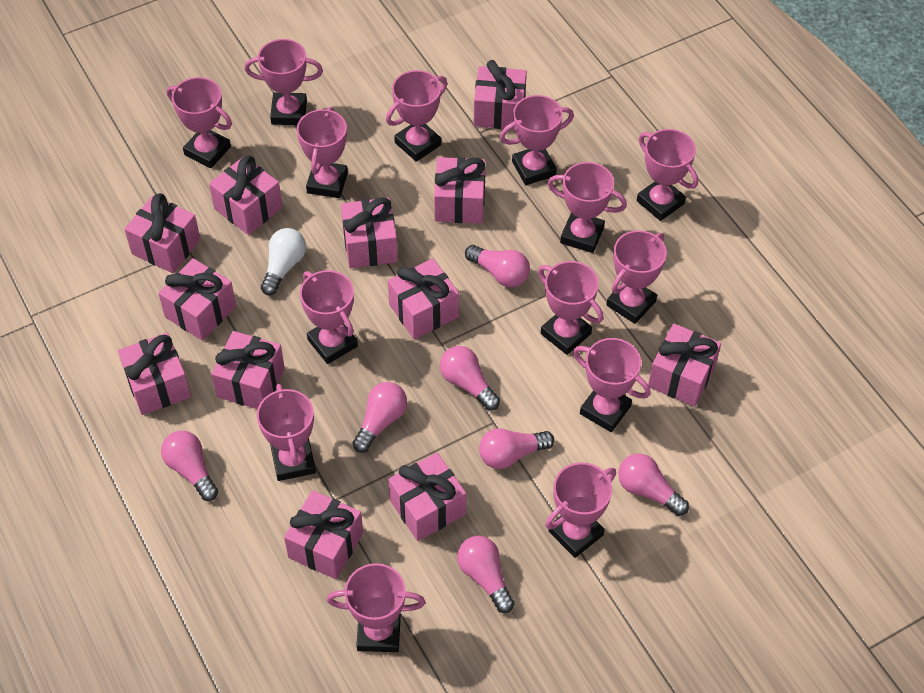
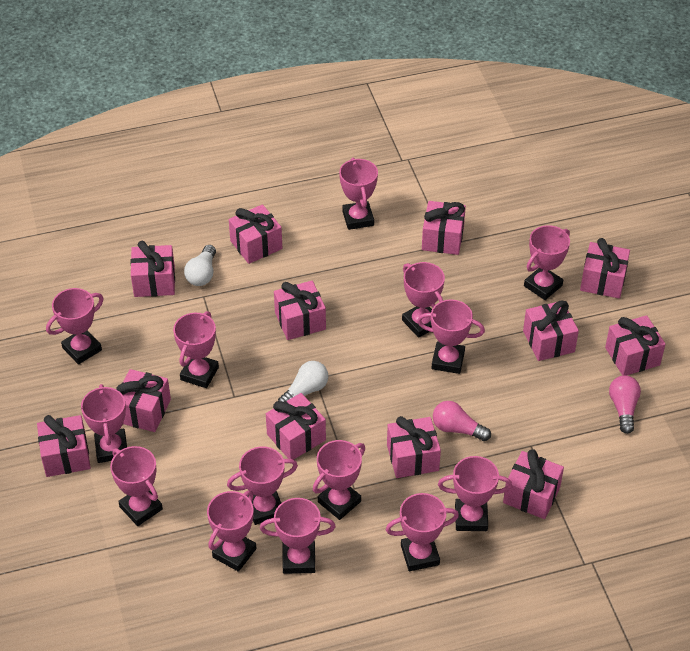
pink light bulb: 7 -> 2
white light bulb: 1 -> 2

